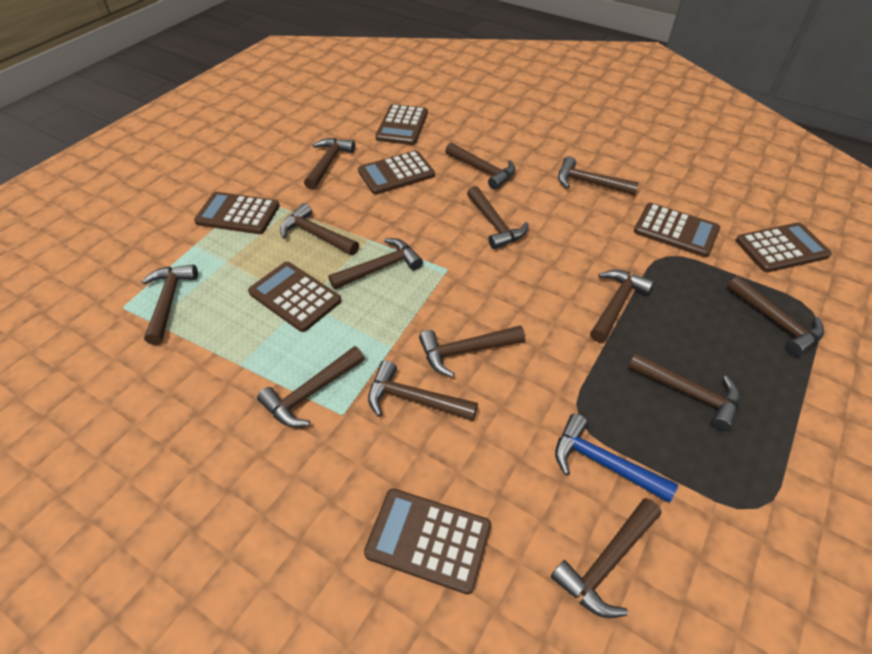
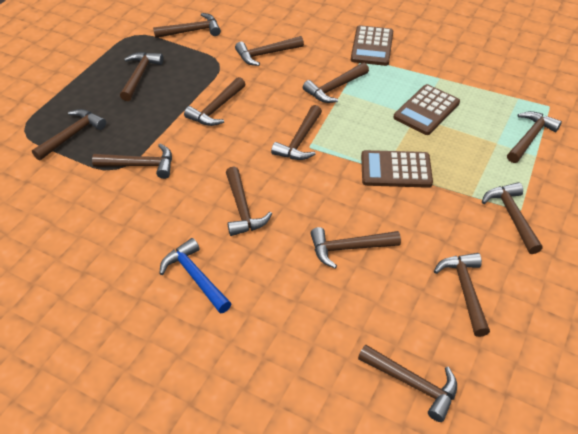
brown calculator: 7 -> 3

